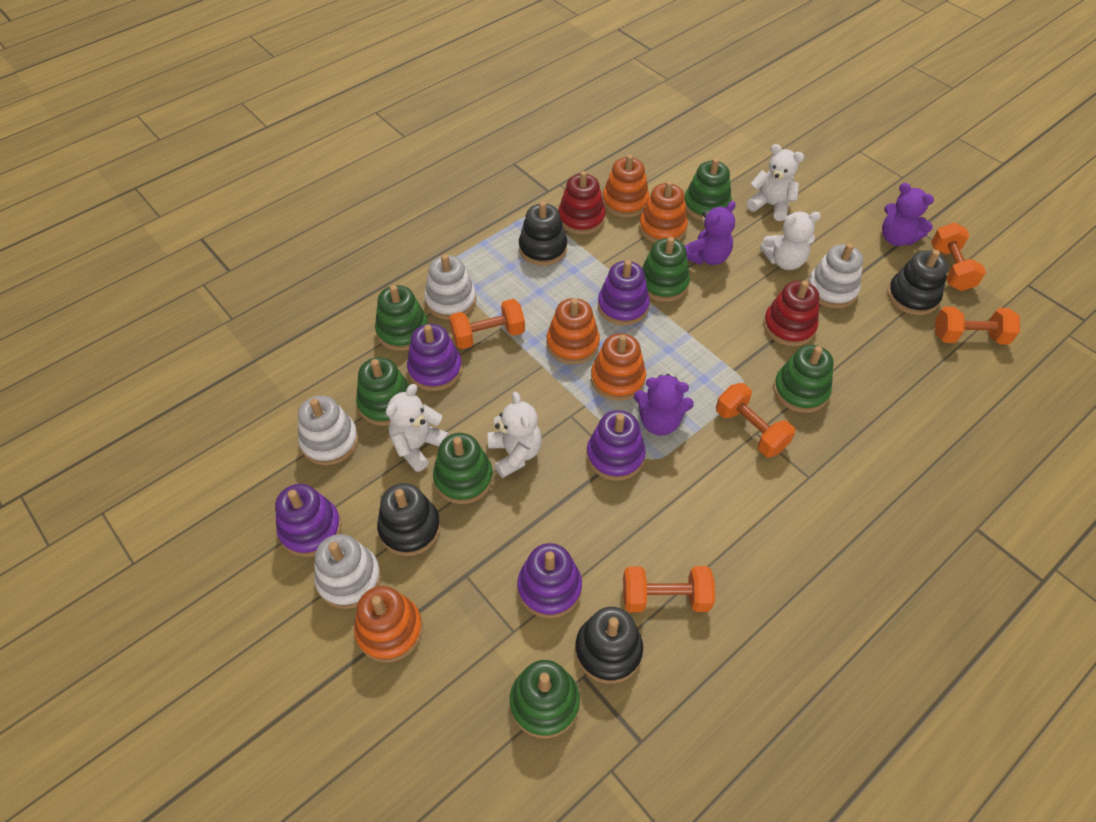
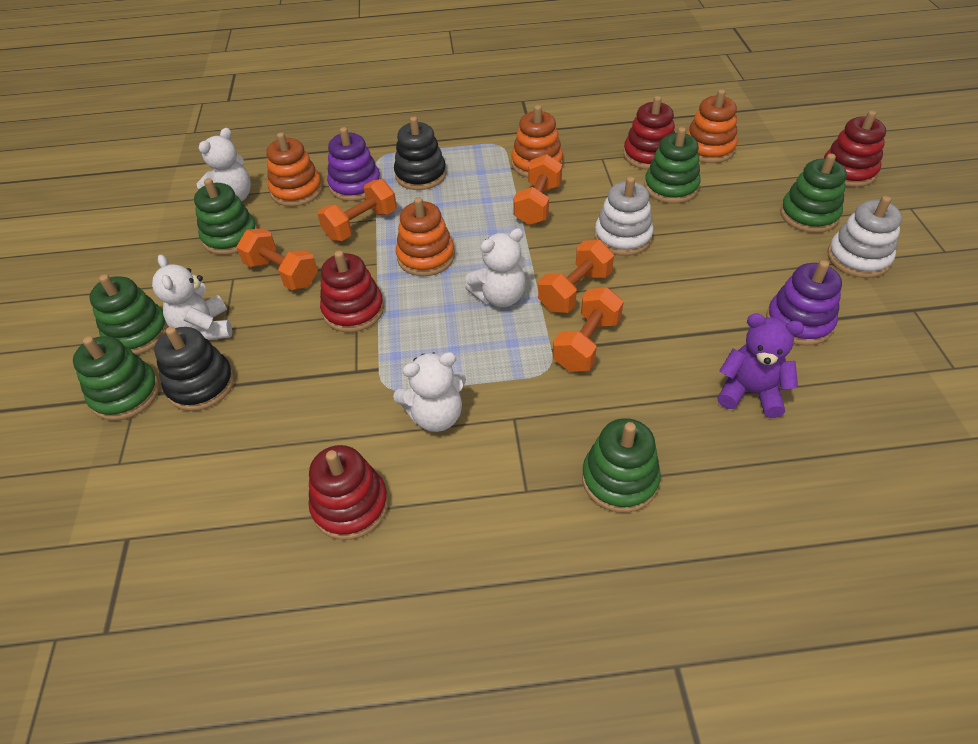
black stacking toy: 4 -> 2
green stacking toy: 7 -> 6
orange stacking toy: 5 -> 4
purple stacking toy: 5 -> 2
purple teddy bear: 3 -> 1
red stacking toy: 2 -> 4
white stacking toy: 4 -> 2

